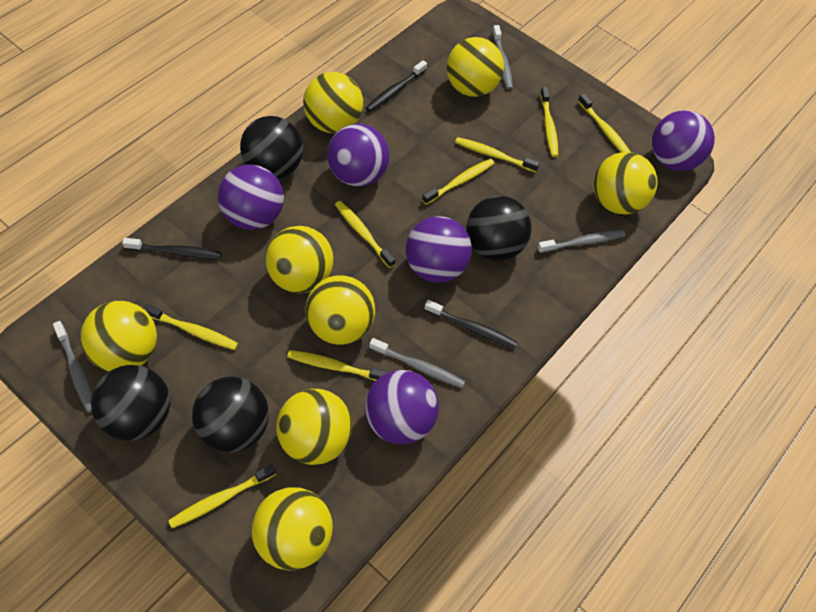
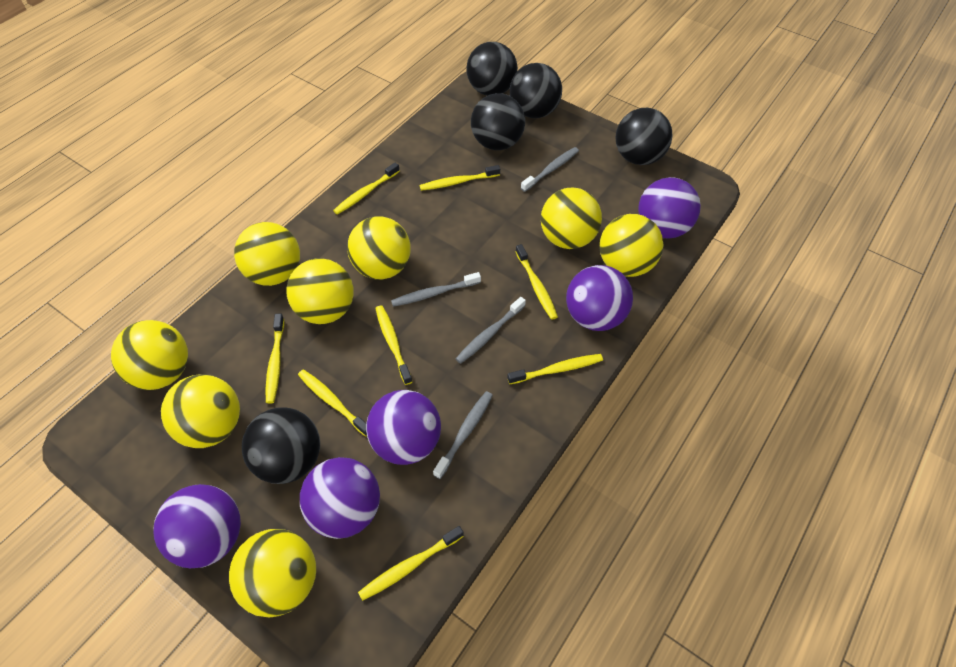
black ball: 4 -> 5
black toothbrush: 3 -> 0

